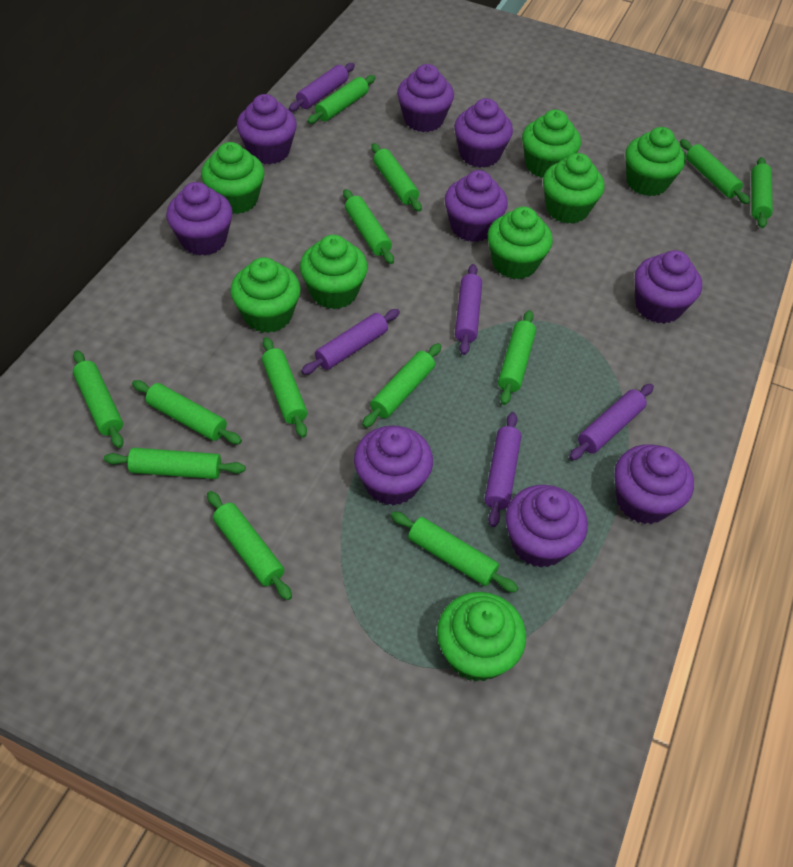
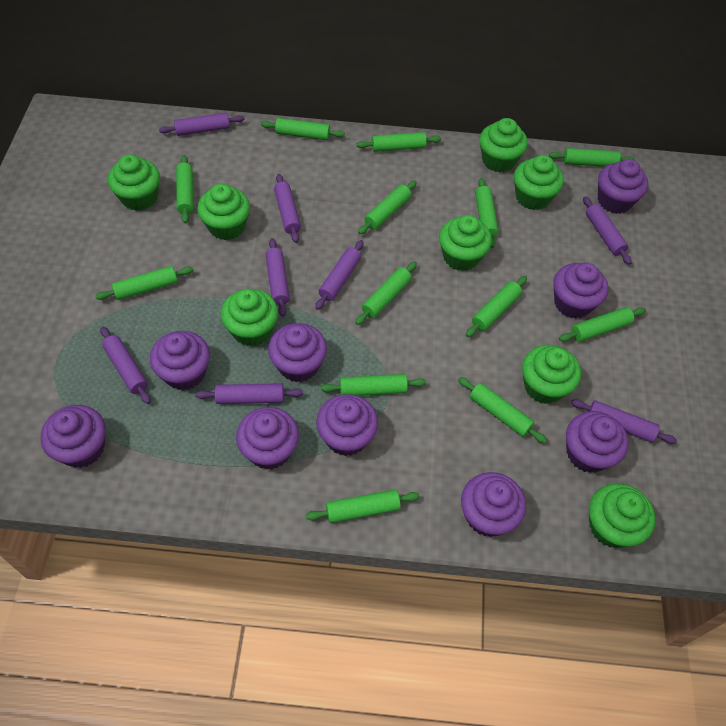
purple rolling pin: 5 -> 8

